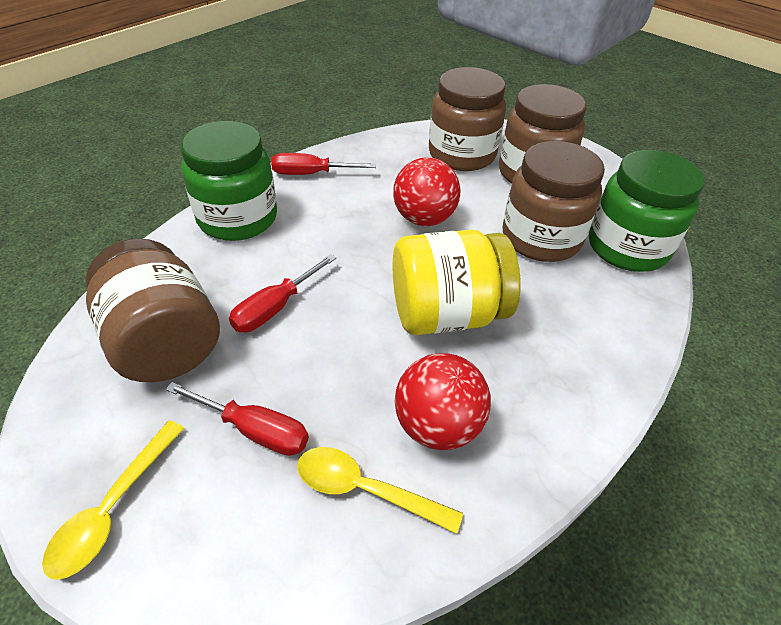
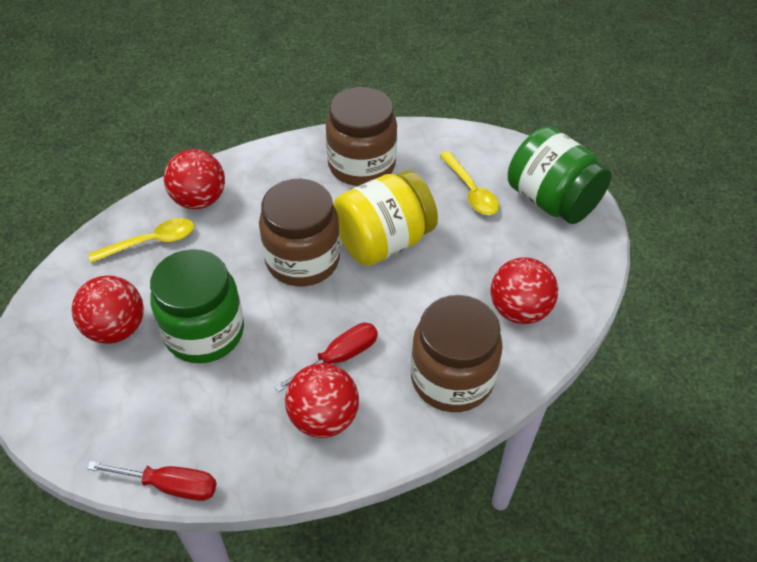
brown jar: 4 -> 3
red ball: 2 -> 4
red screwdriver: 3 -> 2

